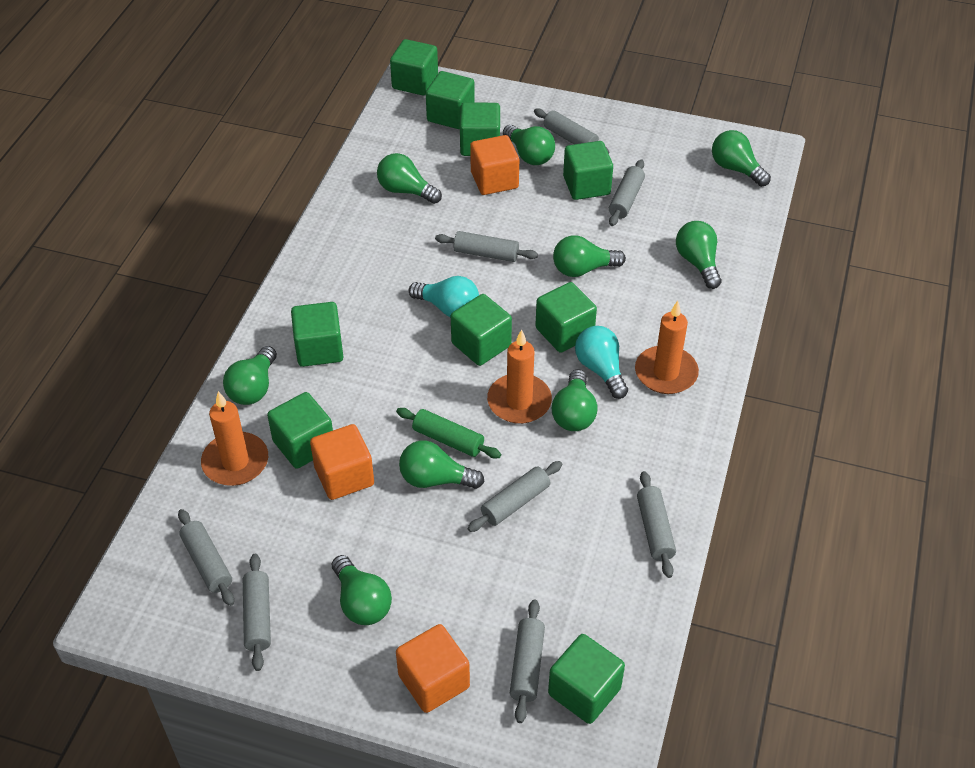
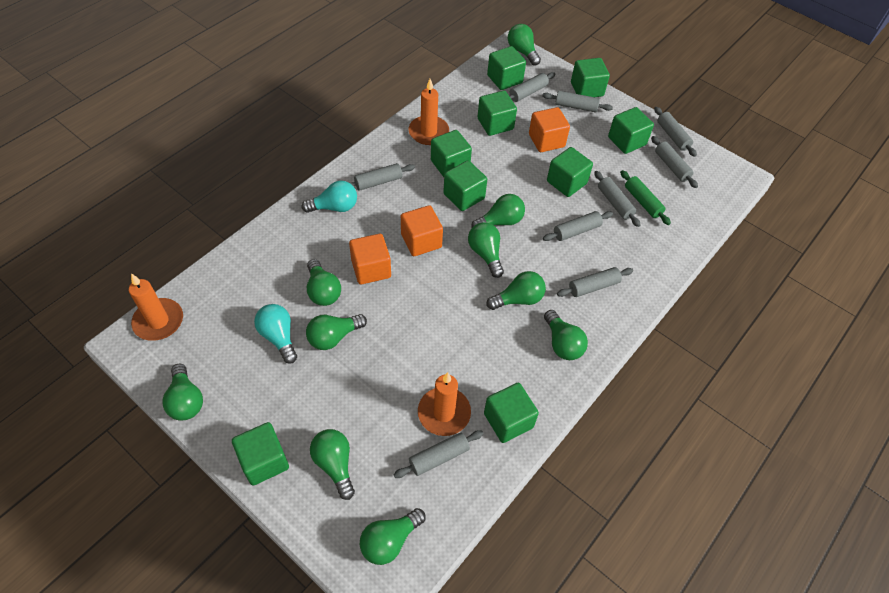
green light bulb: 9 -> 10
grey rolling pin: 8 -> 9

